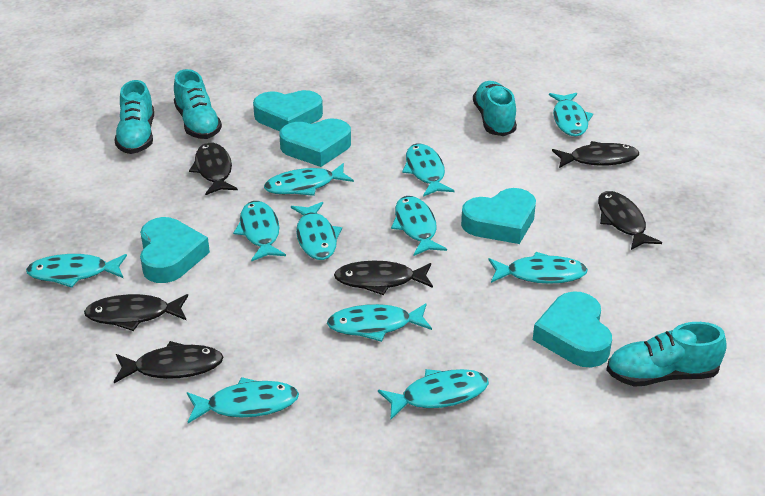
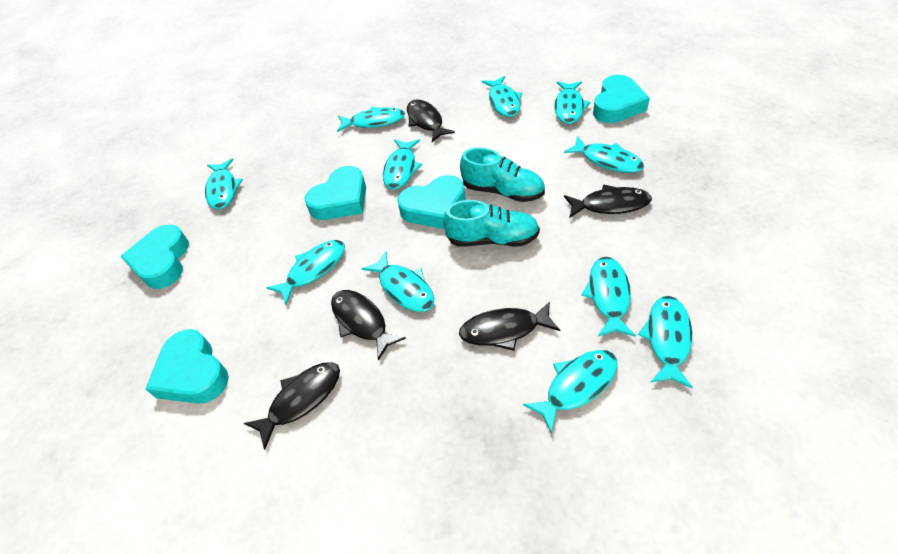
black fish: 6 -> 5
turquoise shoe: 4 -> 2

